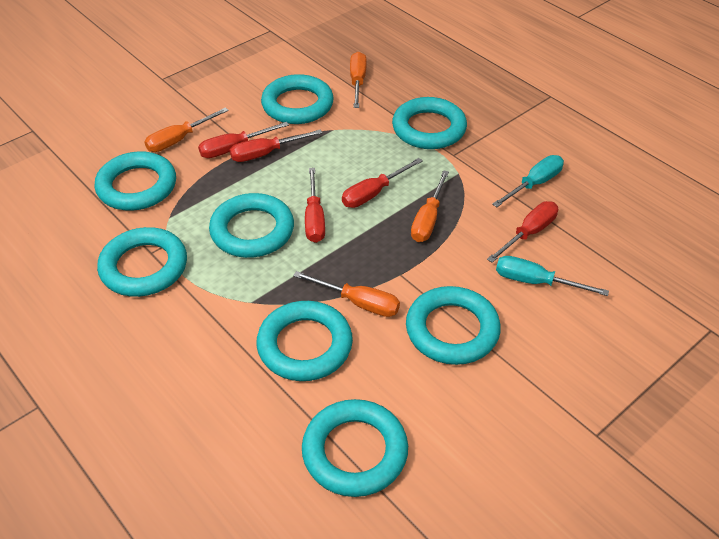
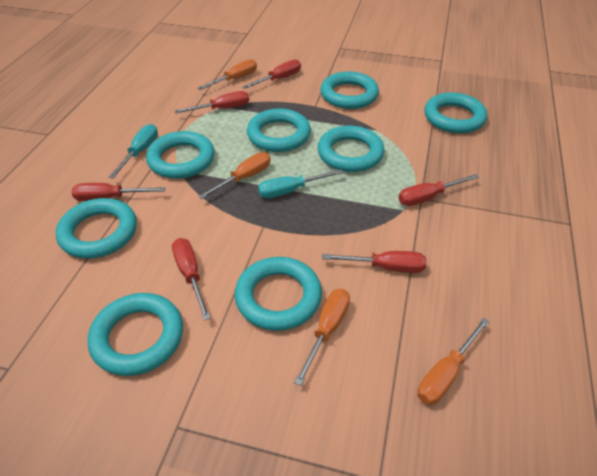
red screwdriver: 5 -> 6

